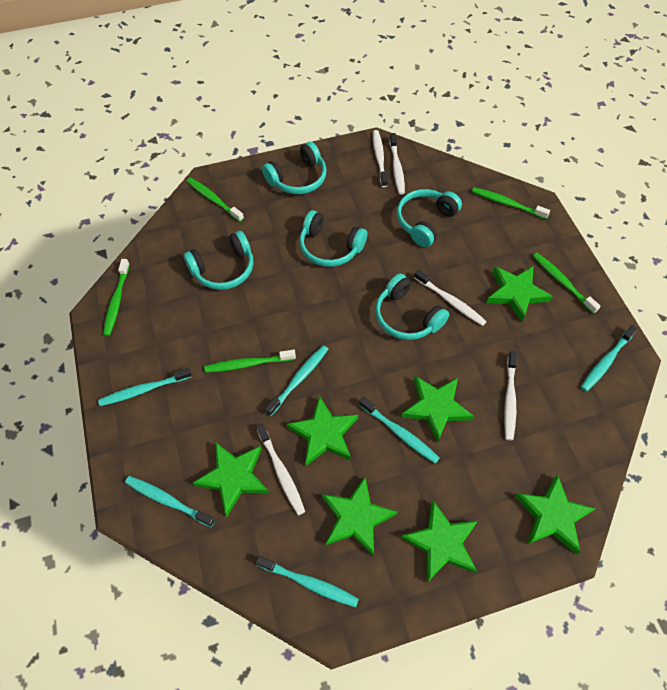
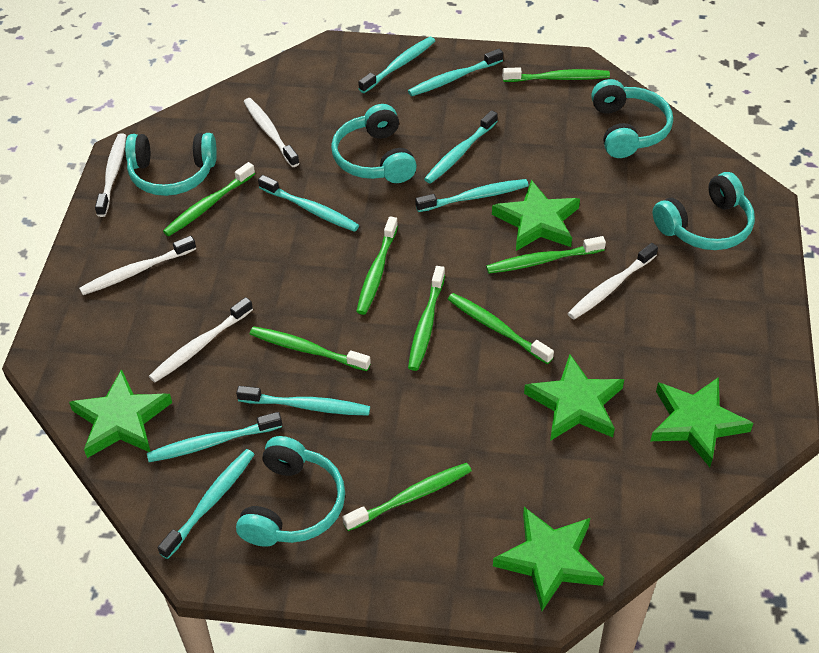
green star: 7 -> 5
green toothbrush: 5 -> 8
turquoise toothbrush: 6 -> 8

